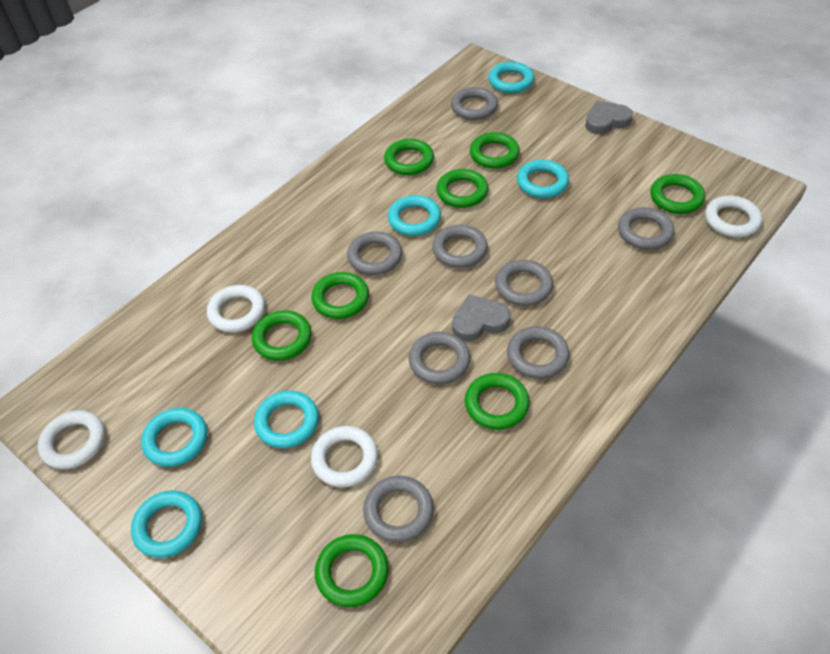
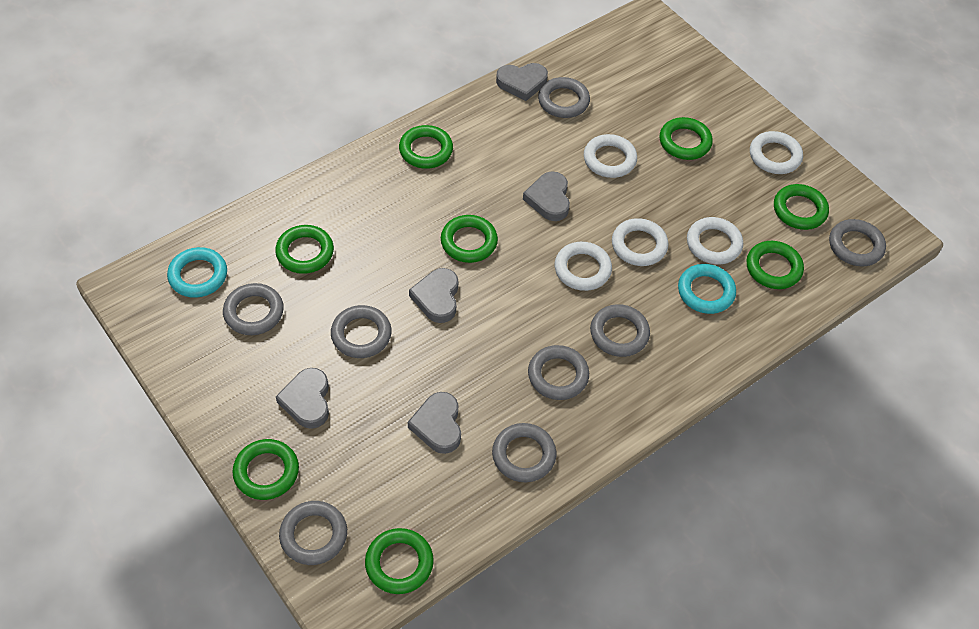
grey heart: 2 -> 5
turquoise ring: 6 -> 2
white ring: 4 -> 5

